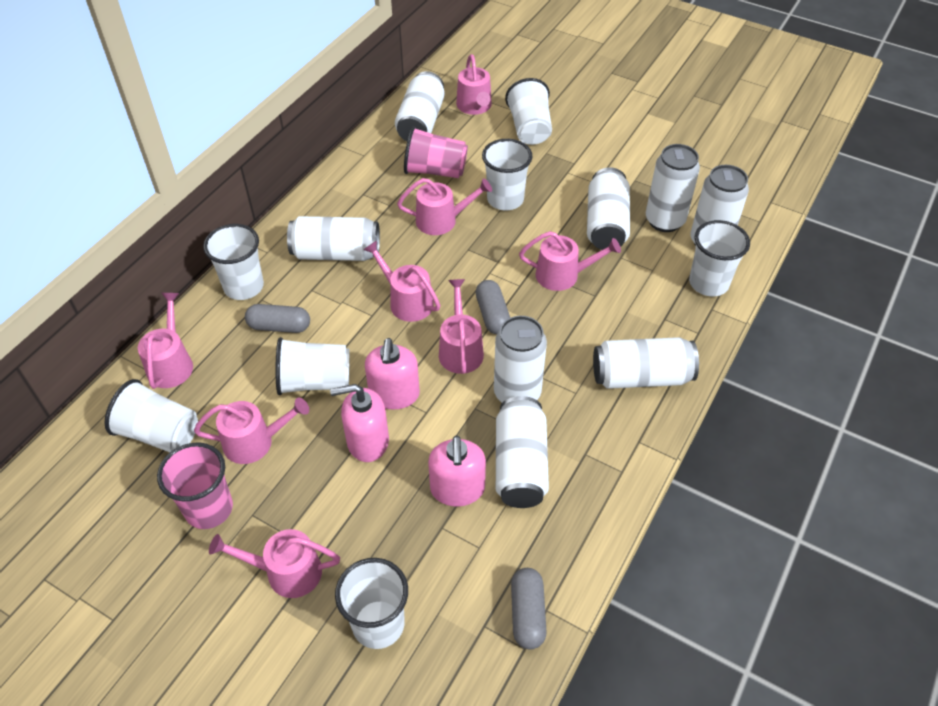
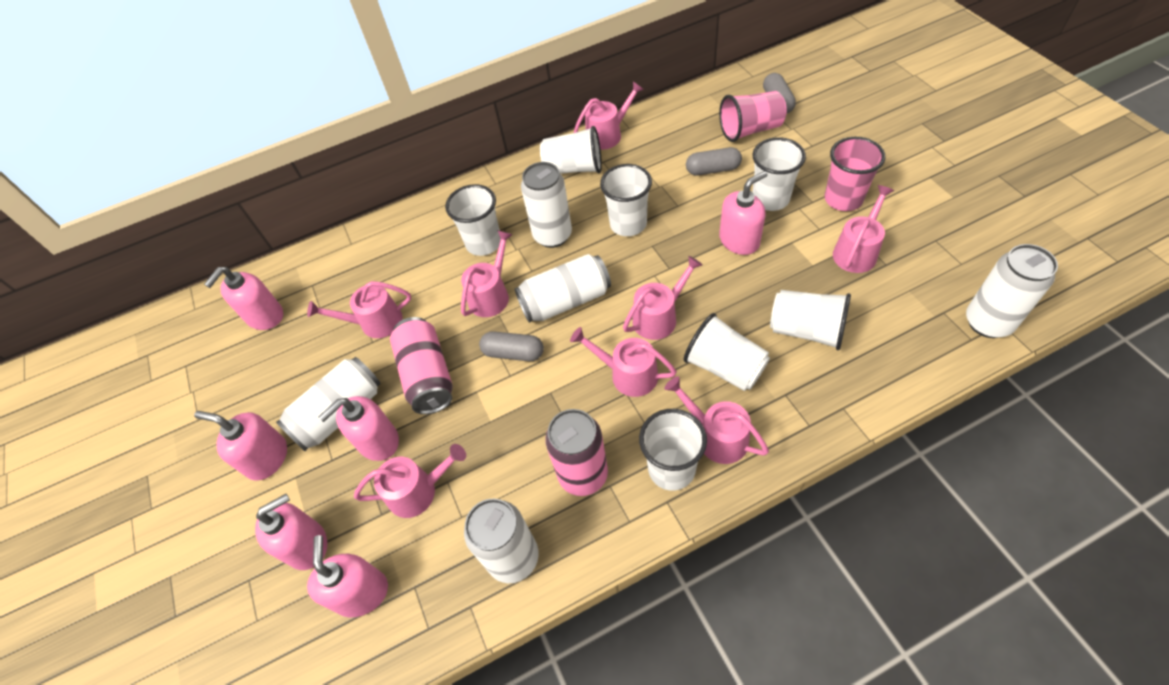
pink can: 0 -> 2
pink soap dispenser: 3 -> 6
white can: 8 -> 5

